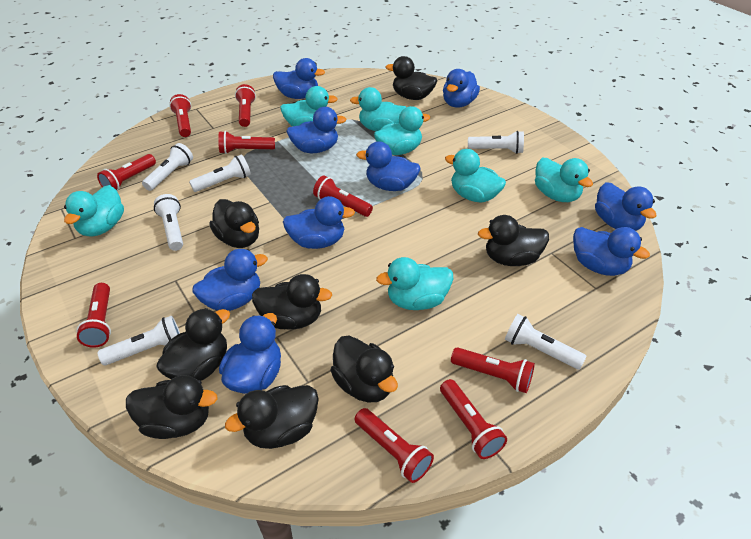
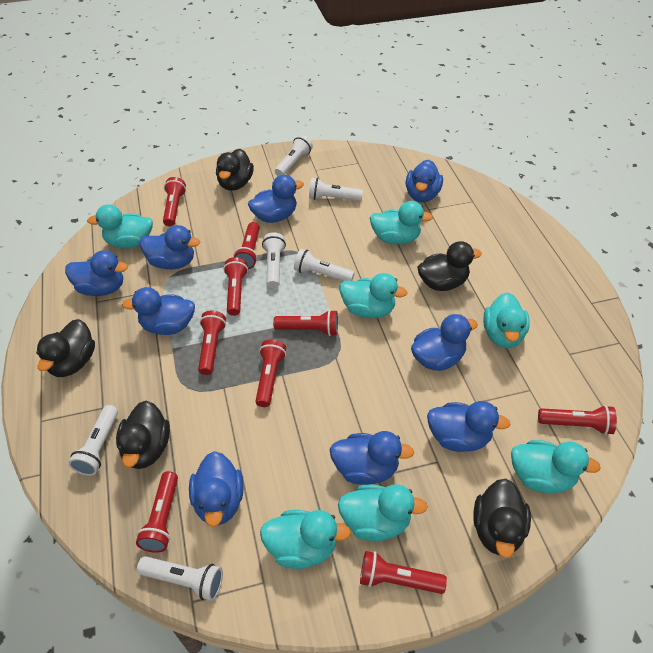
black duck: 8 -> 5

